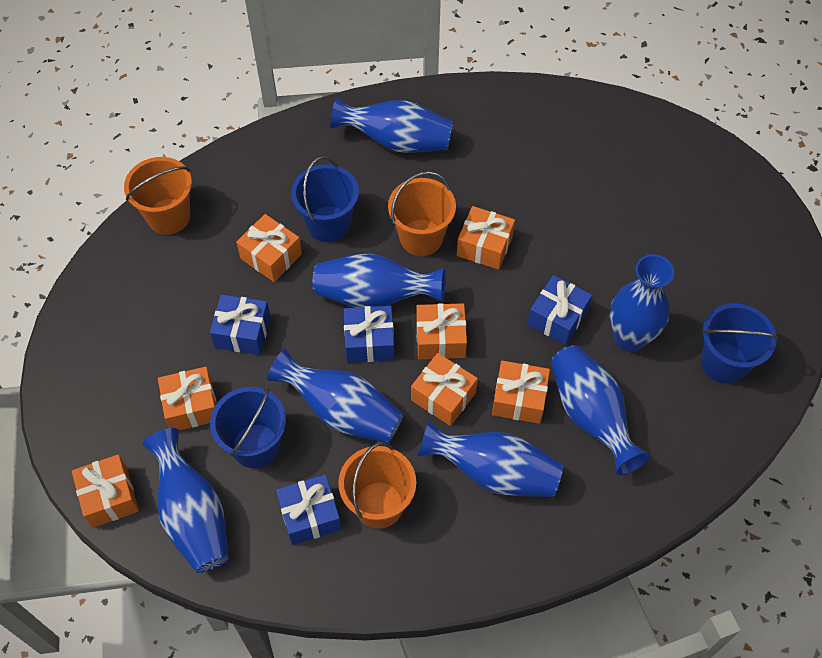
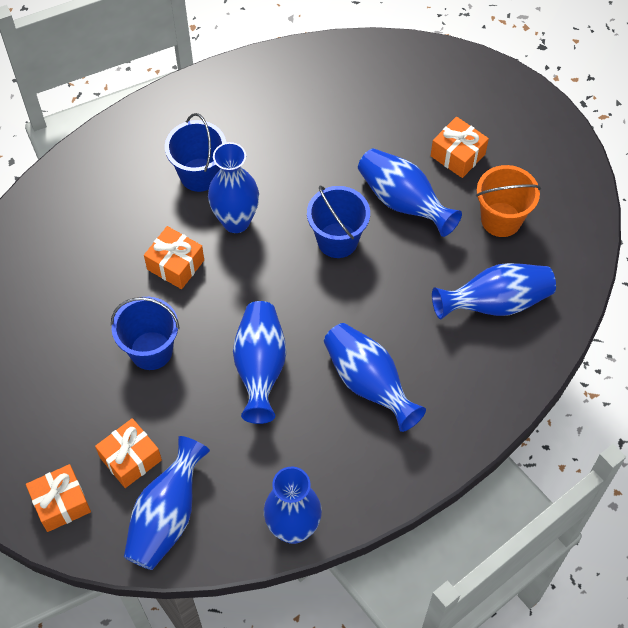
blue gift: 4 -> 0
orange bucket: 3 -> 1
orange gift: 7 -> 4

